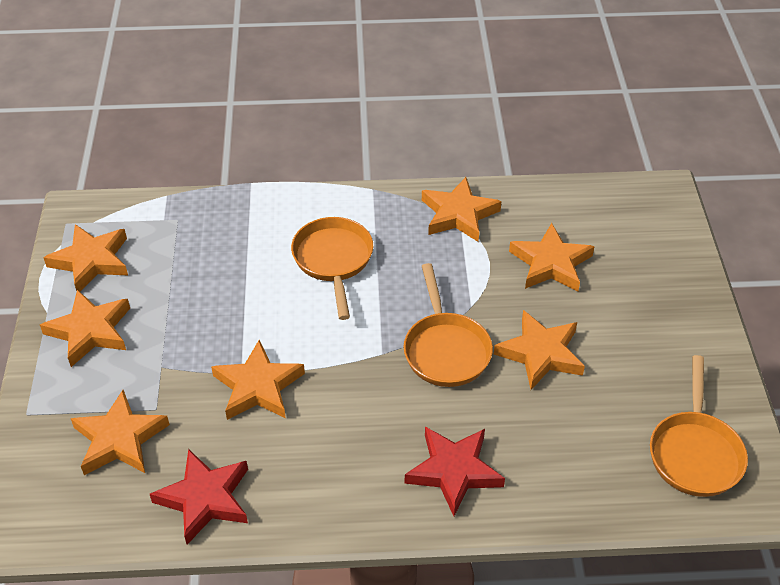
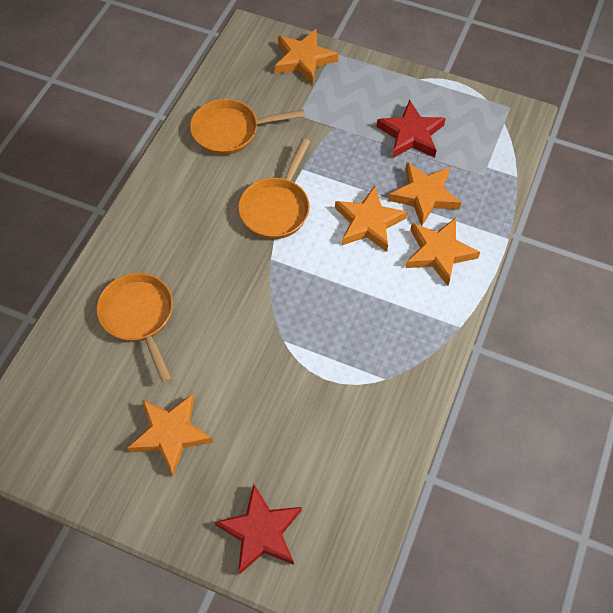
orange star: 7 -> 5

